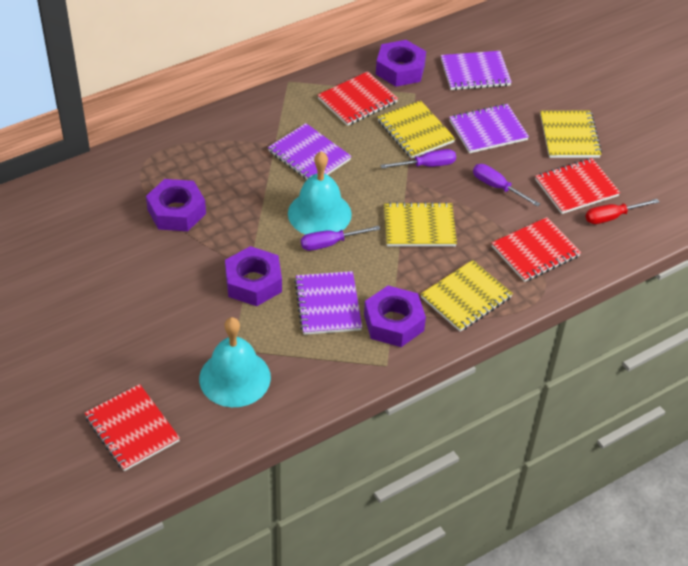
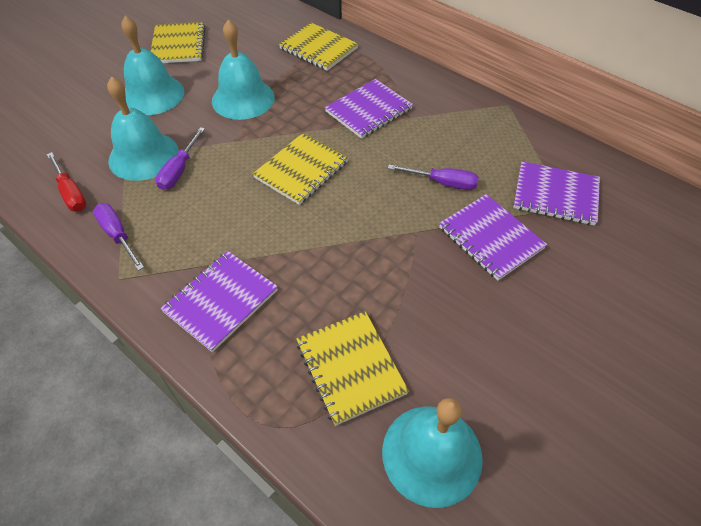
purple nut: 4 -> 0
red notebook: 4 -> 0
turquoise bell: 2 -> 4

